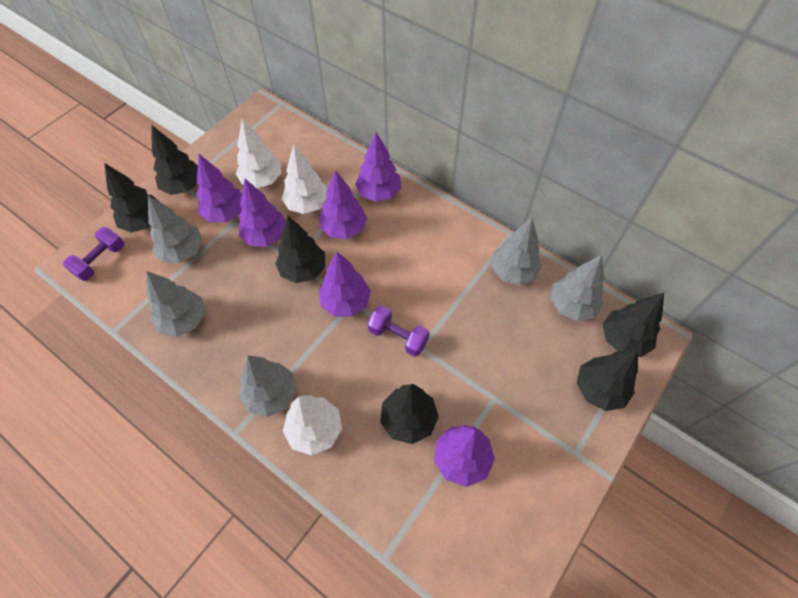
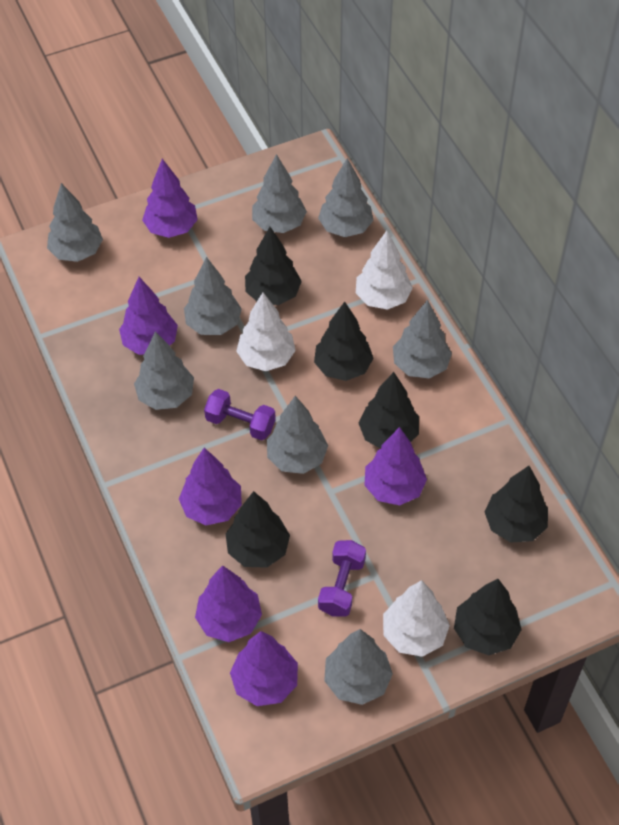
grey tree: 5 -> 8

